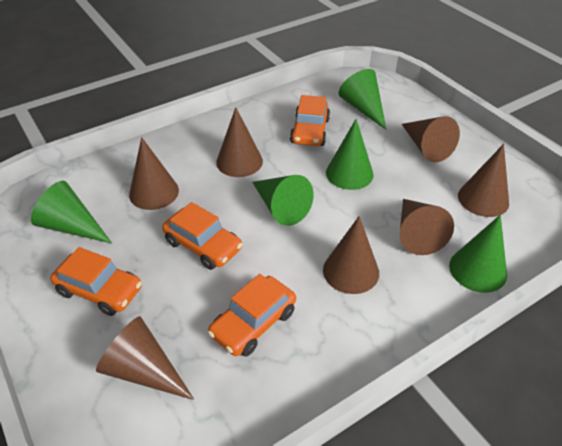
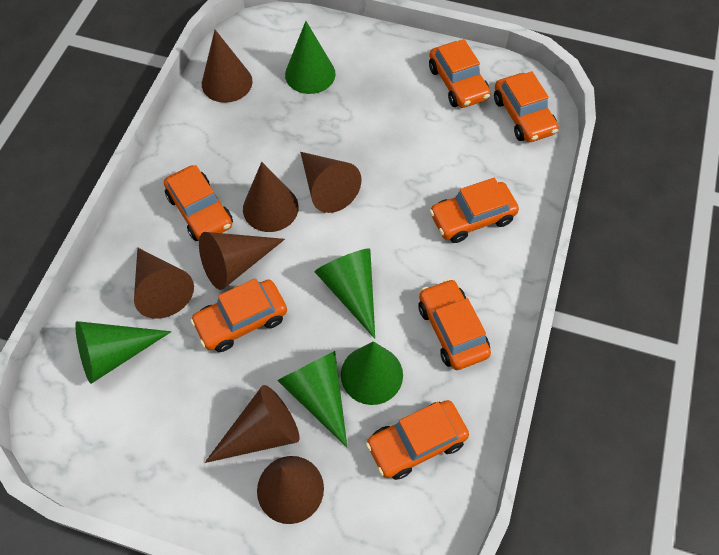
orange car: 4 -> 7

